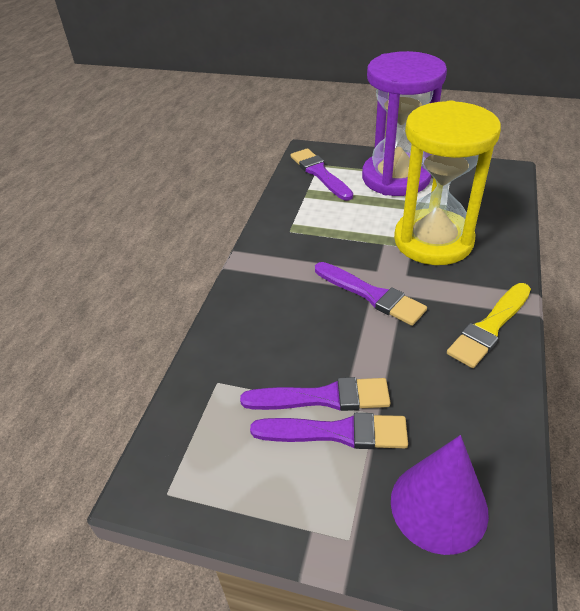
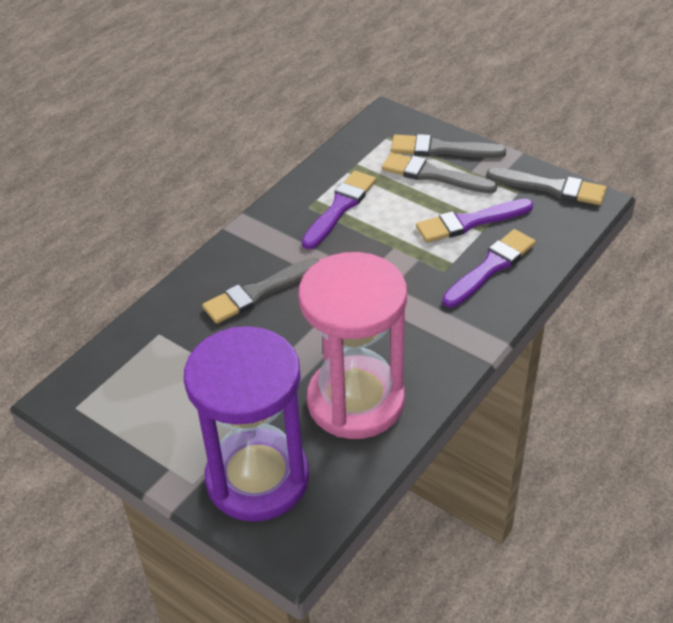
grey brush: 0 -> 4
pink hourglass: 0 -> 1
purple brush: 4 -> 3
purple cone: 1 -> 0
yellow brush: 1 -> 0
yellow hourglass: 1 -> 0

